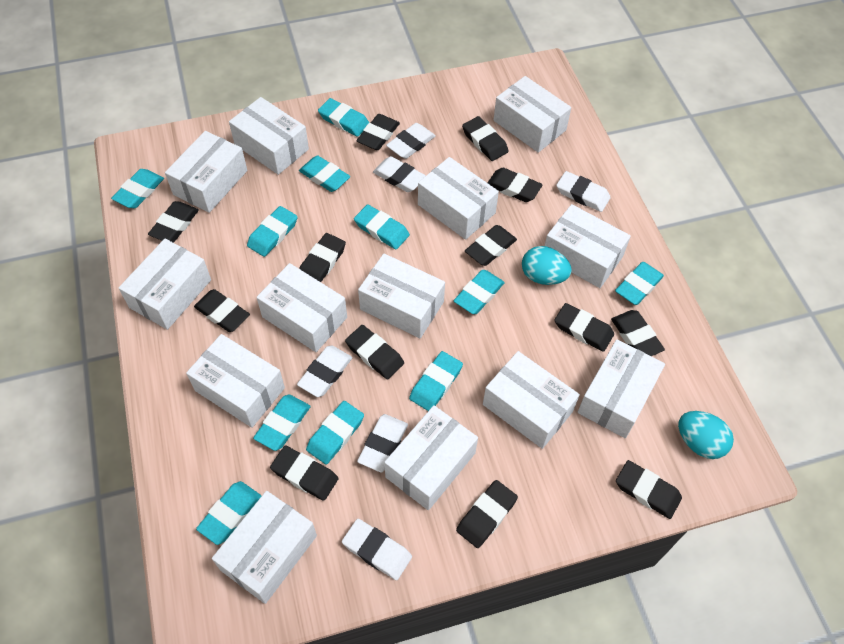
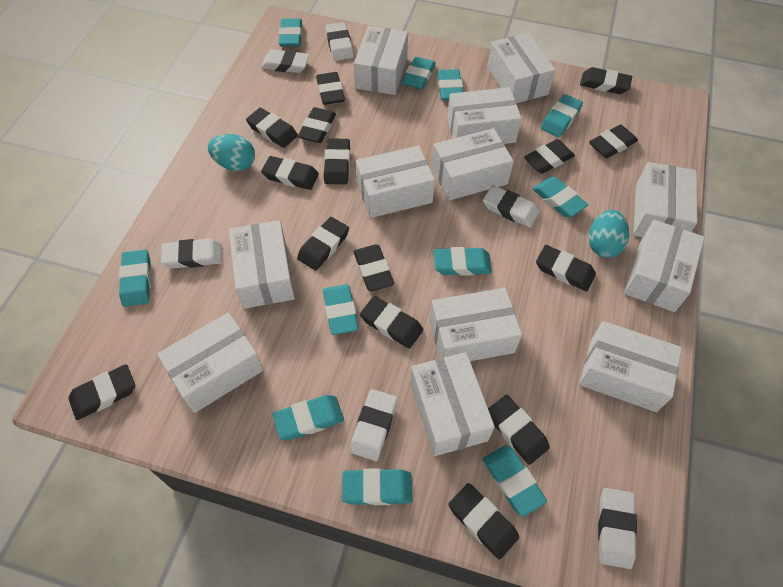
black eraser: 13 -> 15
white box: 13 -> 12

